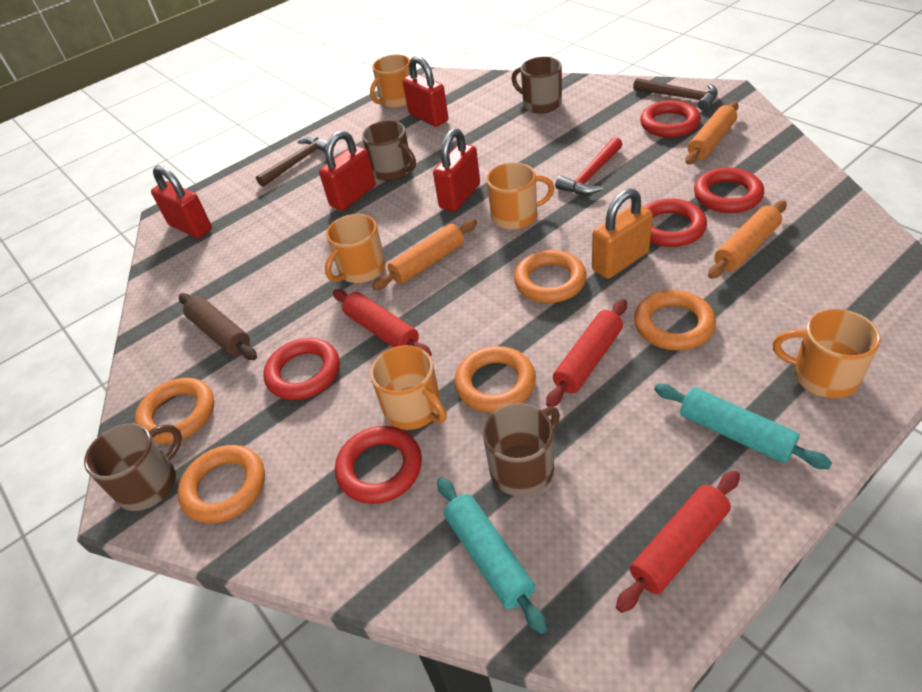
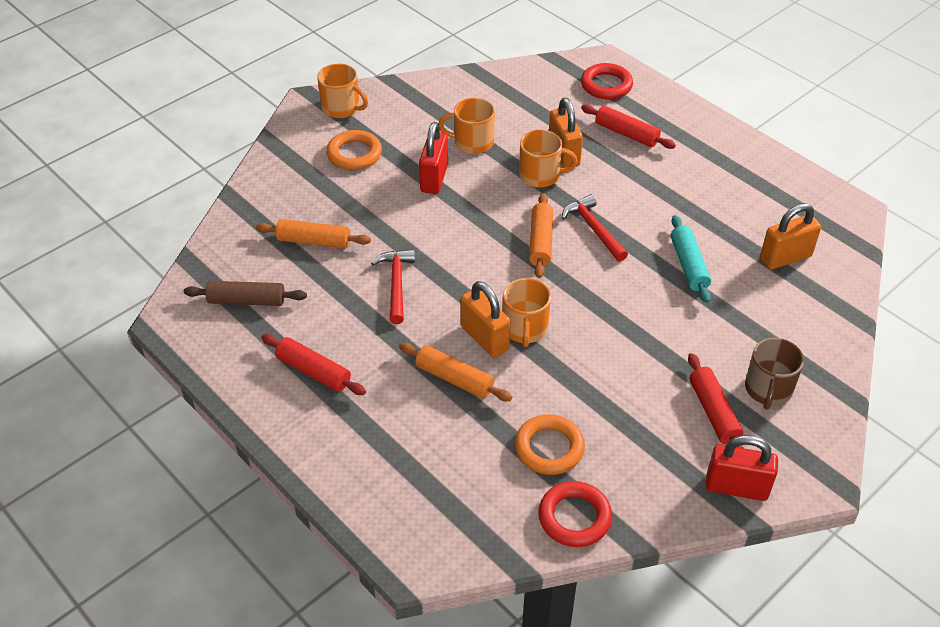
brown hammer: 2 -> 0
brown mug: 4 -> 1
orange mug: 5 -> 4
orange padlock: 1 -> 3
orange ring: 5 -> 2
red hammer: 1 -> 2
red padlock: 4 -> 2
red ring: 5 -> 2
turquoise rolling pin: 2 -> 1

